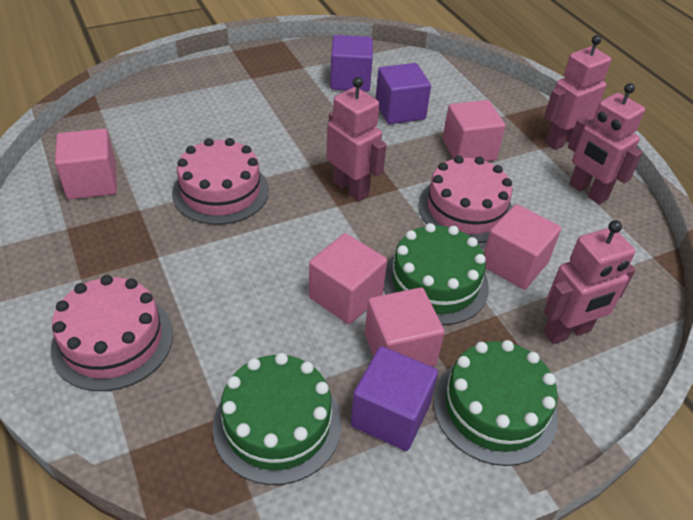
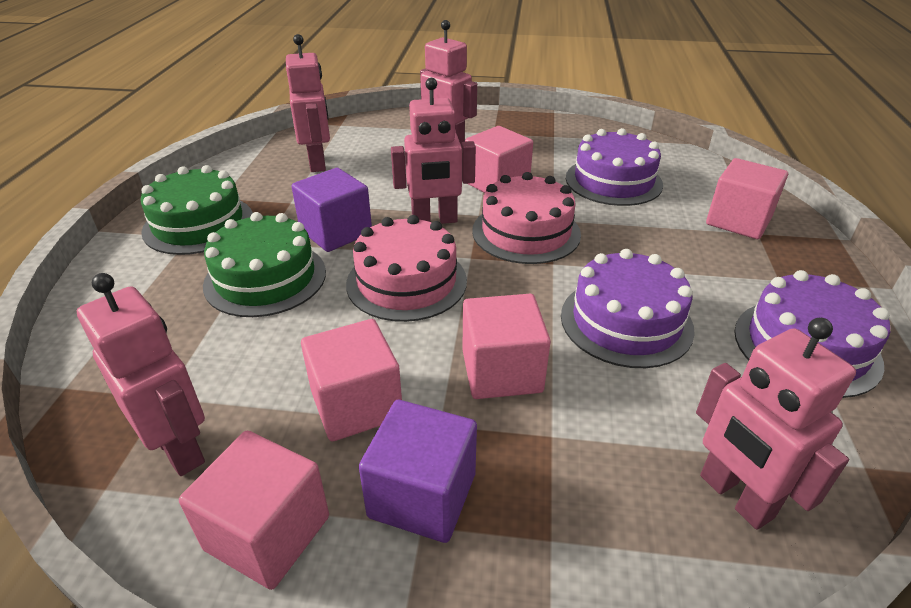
green cake: 3 -> 2
pink cake: 3 -> 2
pink robot: 4 -> 5
purple cake: 0 -> 3
purple cube: 3 -> 2

